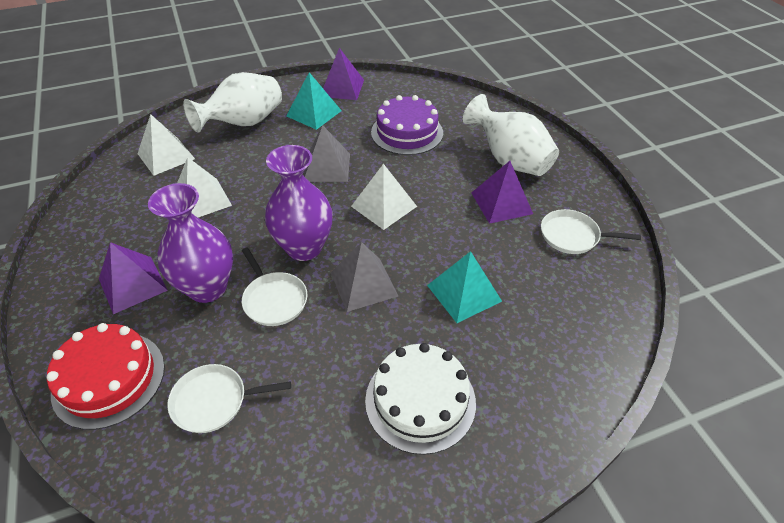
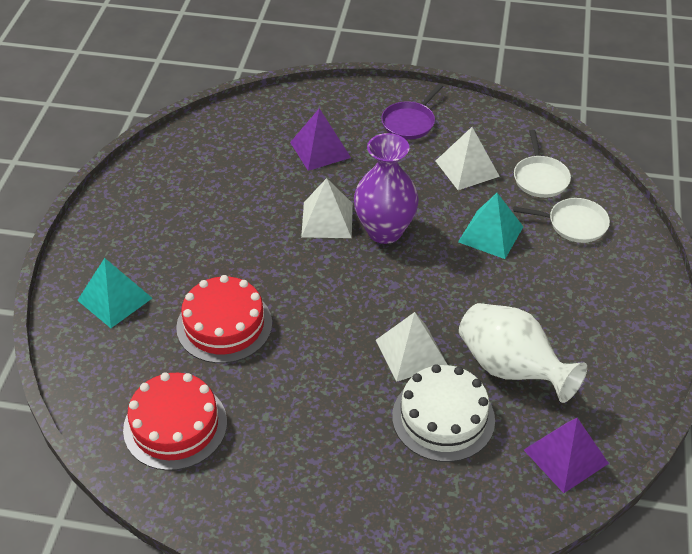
grey pyramid: 2 -> 0
purple cake: 1 -> 0
purple pan: 0 -> 1
purple pyramid: 3 -> 2
purple vase: 2 -> 1
red cake: 1 -> 2
white pan: 3 -> 2
white vase: 2 -> 1

